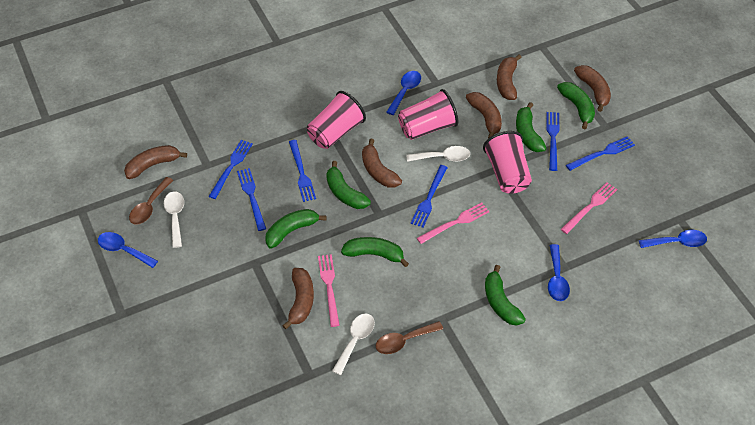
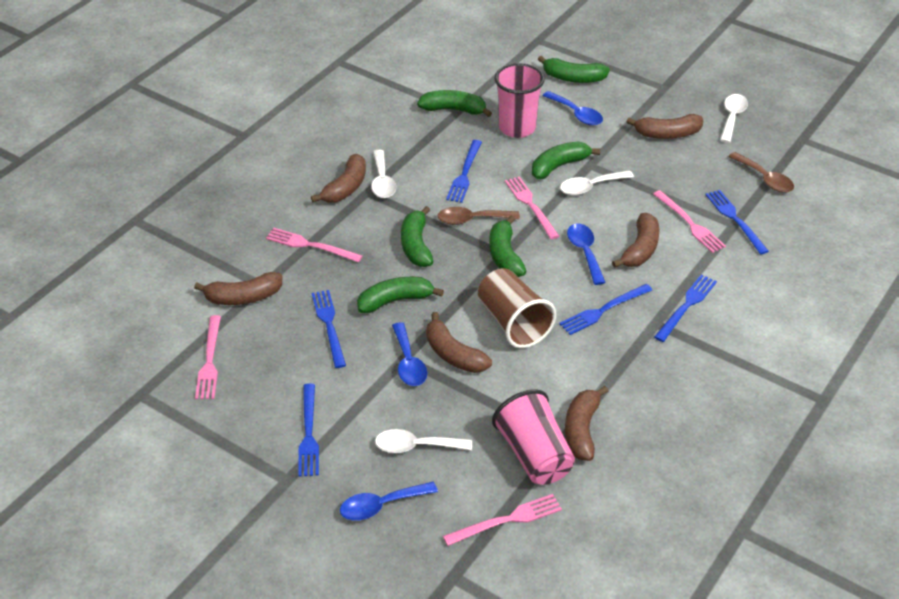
brown cup: 0 -> 1
pink cup: 3 -> 2
pink fork: 3 -> 5
white spoon: 3 -> 4

